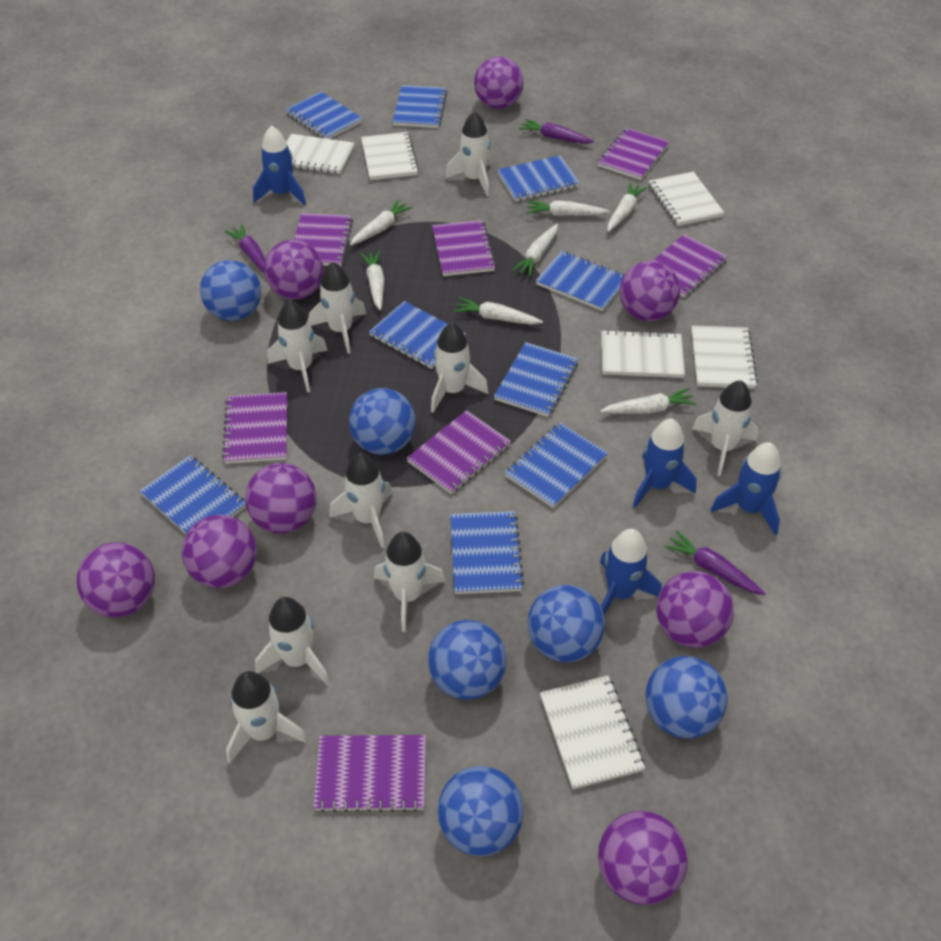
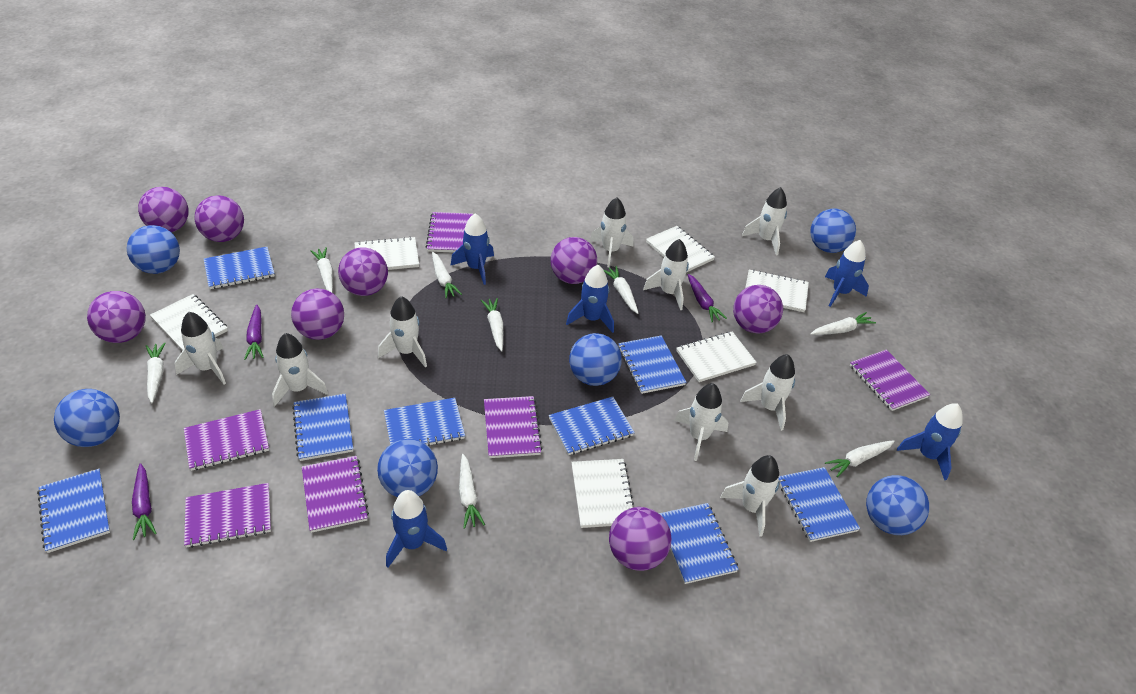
blue notebook: 9 -> 8
blue rocket: 4 -> 5
purple notebook: 7 -> 6
white carrot: 7 -> 8

